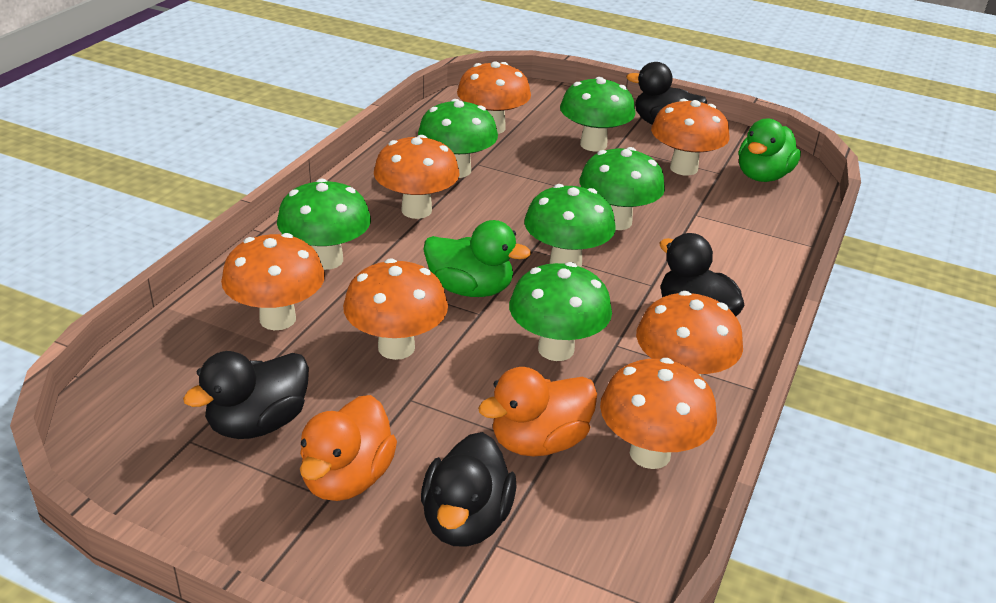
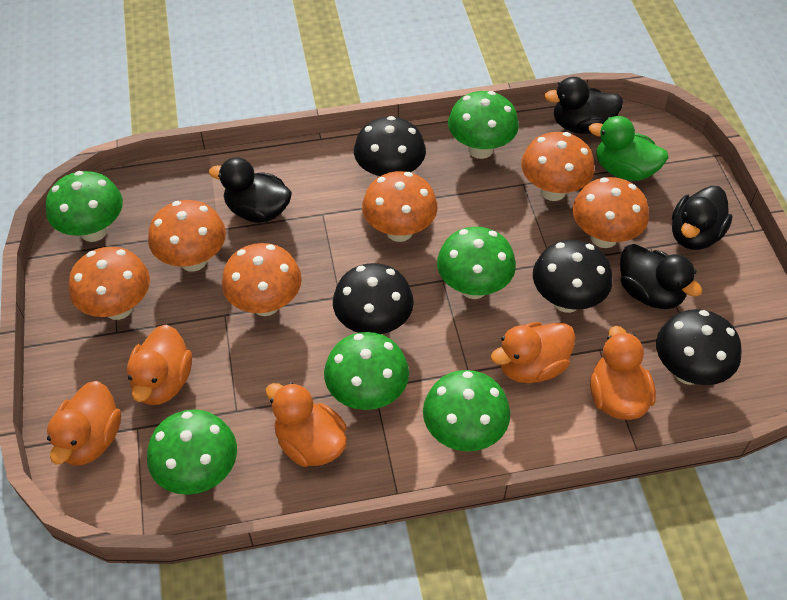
black mushroom: 0 -> 4
green duck: 2 -> 1
orange duck: 2 -> 5
orange mushroom: 7 -> 6

